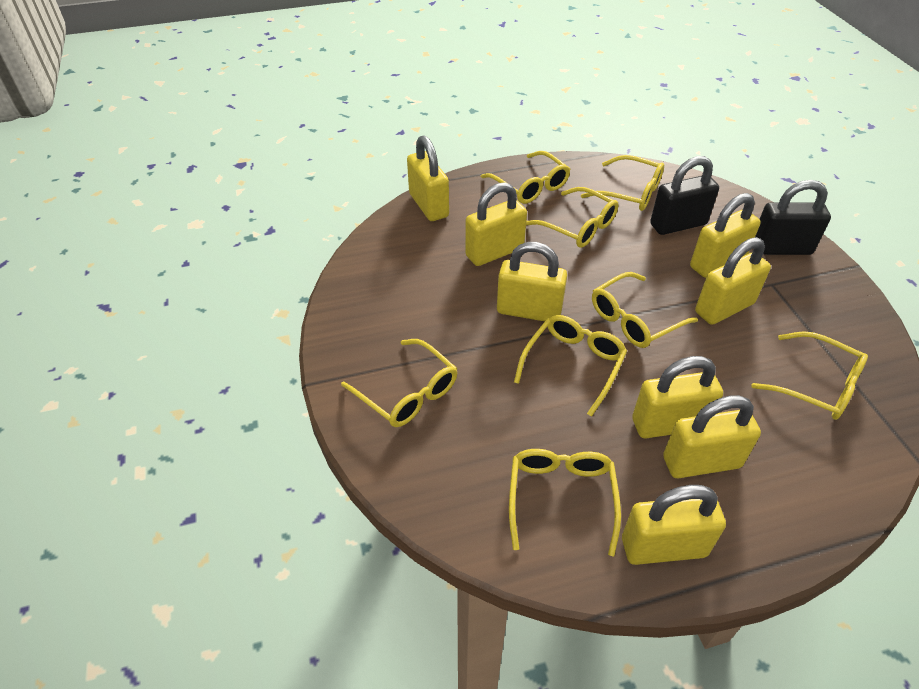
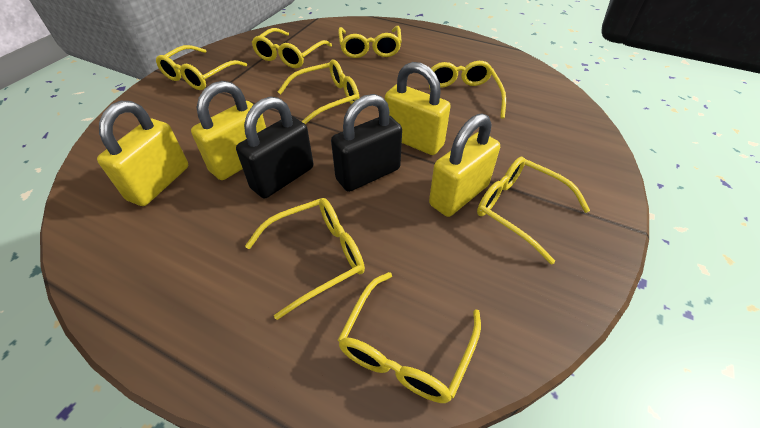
yellow padlock: 8 -> 4

